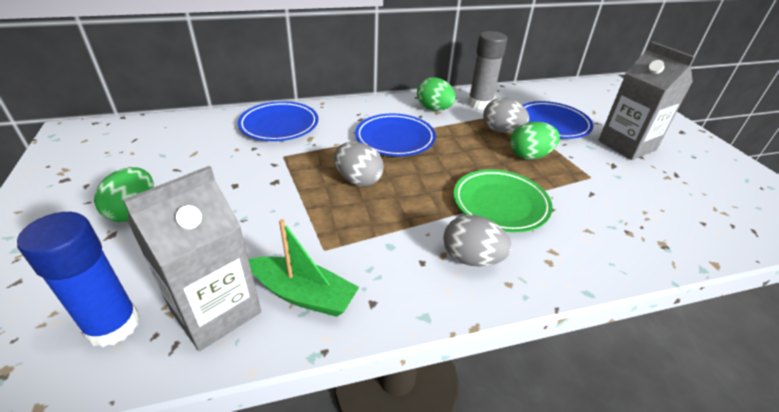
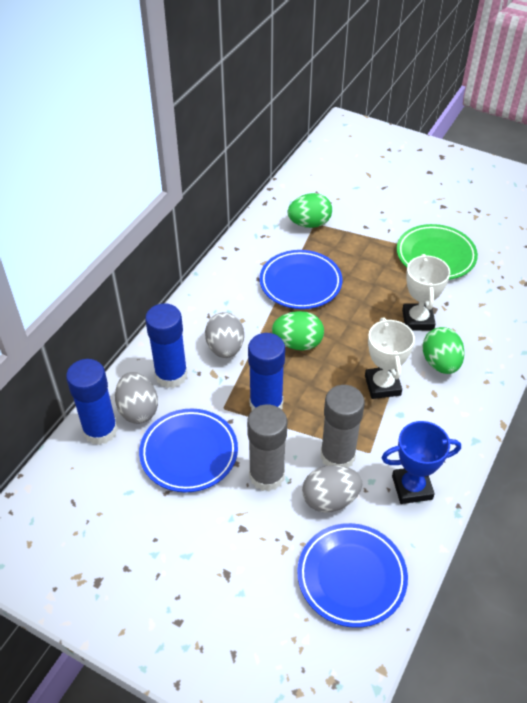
blue glue stick: 1 -> 3
blue trophy: 0 -> 1
green boat: 1 -> 0
grey carton: 2 -> 0
grey glue stick: 1 -> 2
white trophy: 0 -> 2

